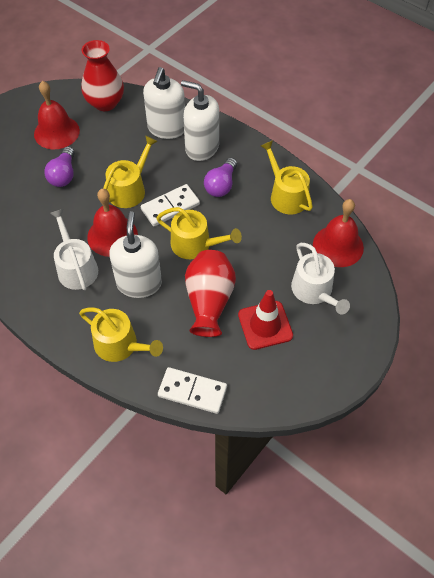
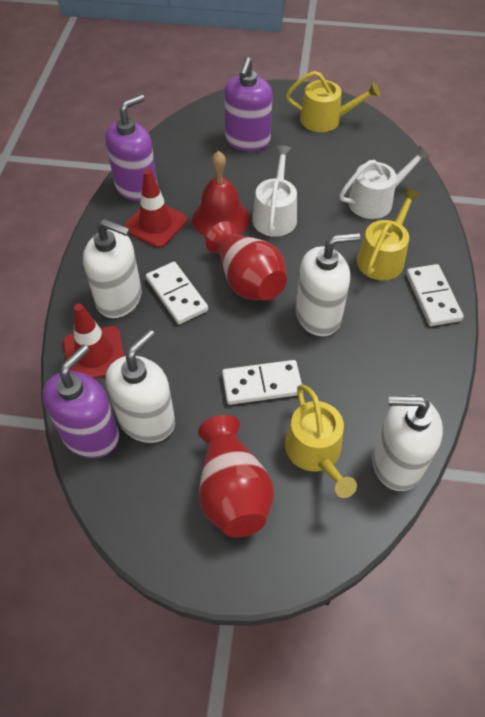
purple light bulb: 2 -> 0
purple soap dispenser: 0 -> 3
red bell: 3 -> 1
red traffic cone: 1 -> 2
white domino: 2 -> 3
white soap dispenser: 3 -> 4
yellow watering can: 4 -> 3

